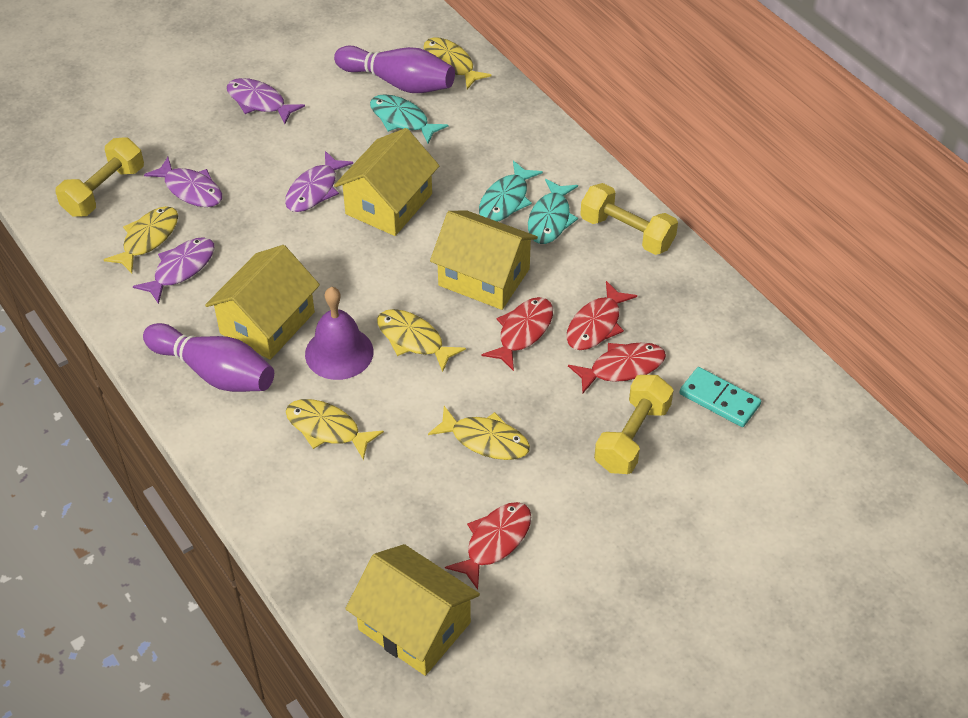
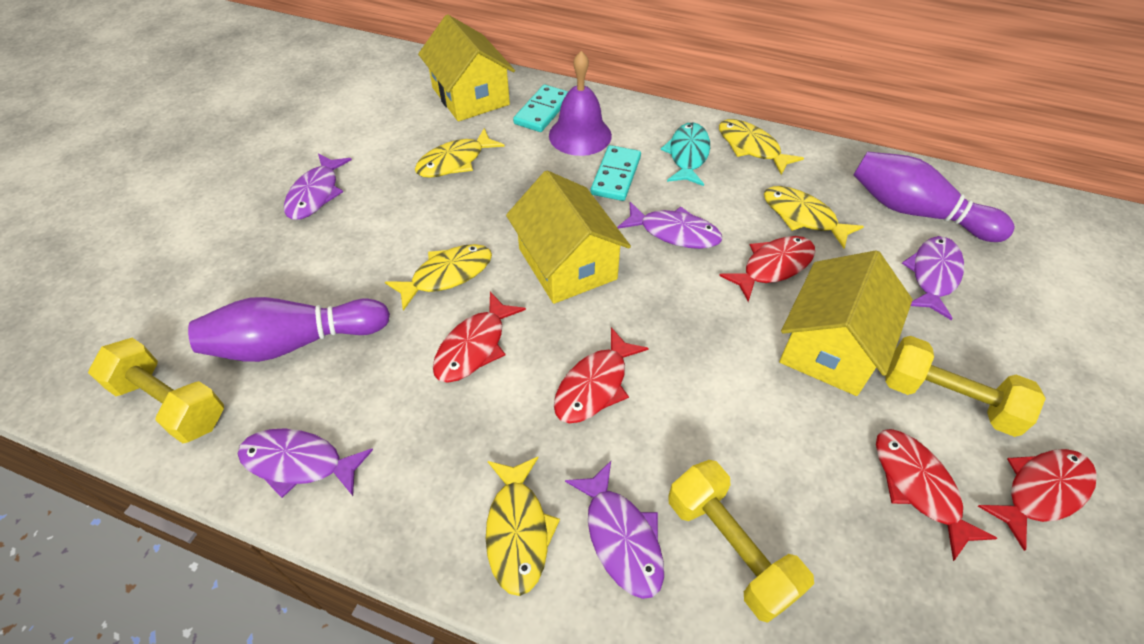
purple fish: 4 -> 5
red fish: 4 -> 5
turquoise domino: 1 -> 2
turquoise fish: 3 -> 1
yellow house: 4 -> 3

